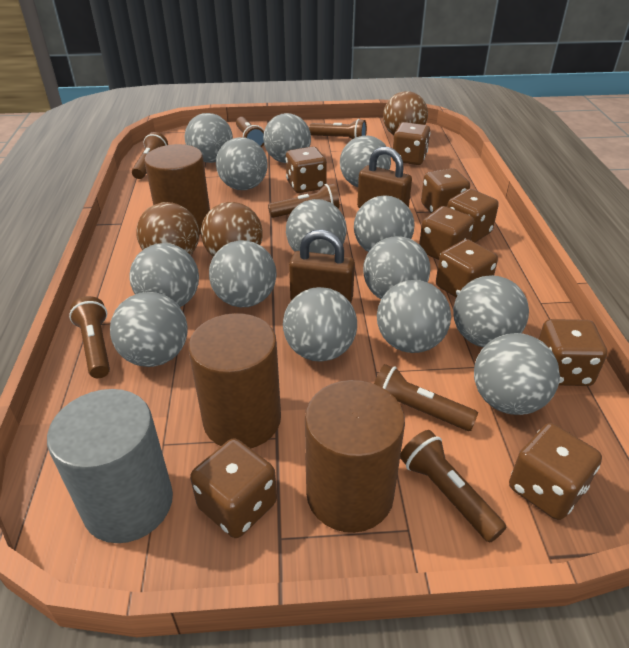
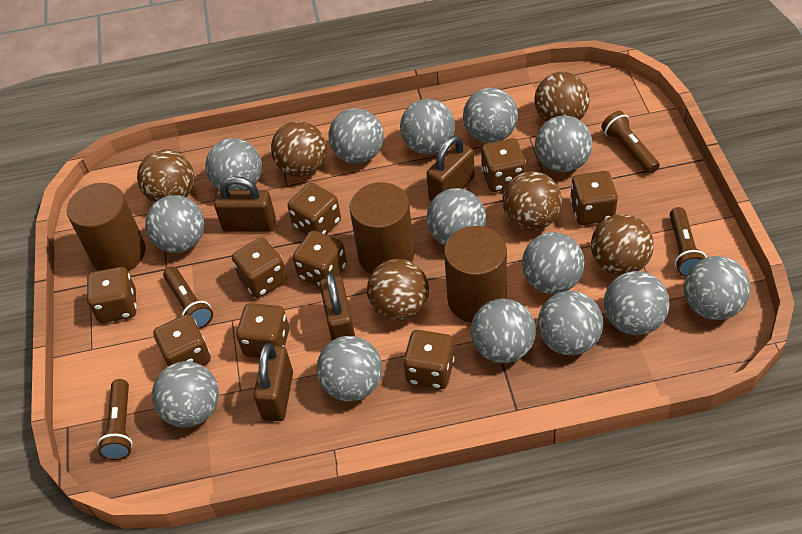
brown ball: 3 -> 6
brown flashlight: 7 -> 4
brown padlock: 2 -> 4
grey cylinder: 1 -> 0

